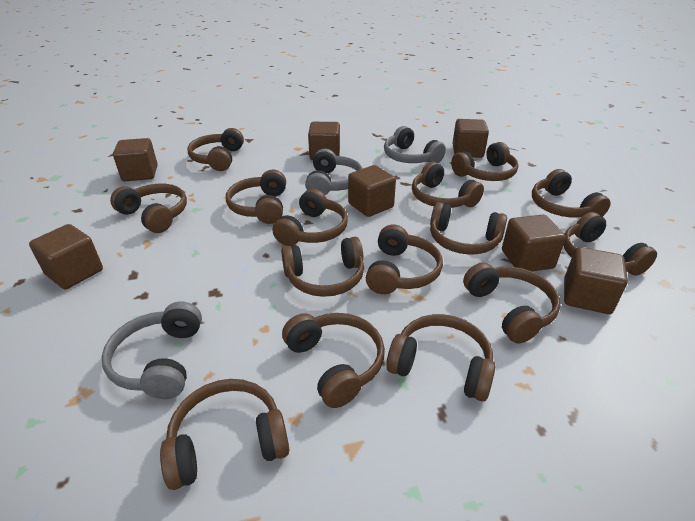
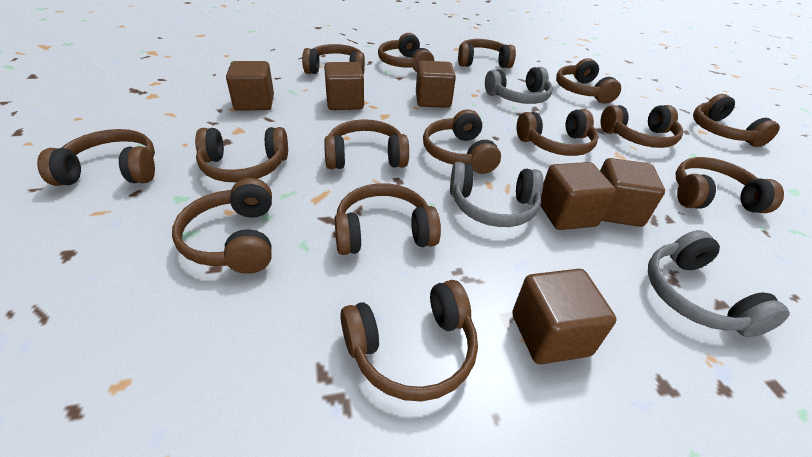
brown cube: 7 -> 6

